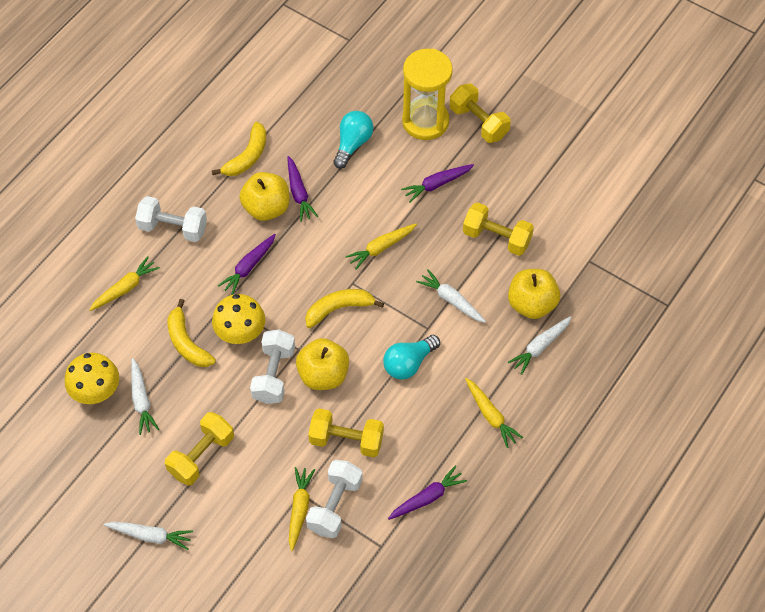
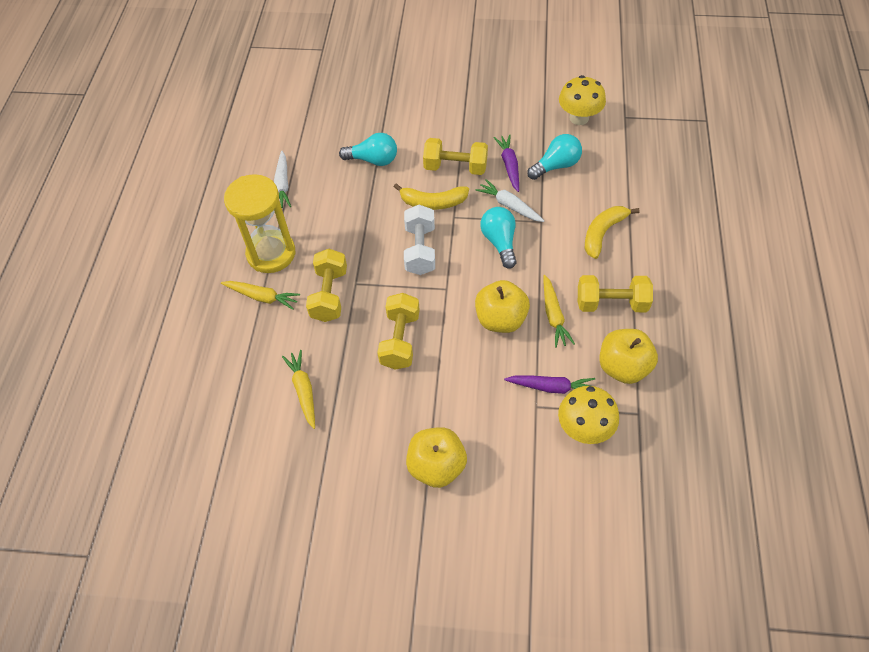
purple carrot: 4 -> 2
turquoise light bulb: 2 -> 3
white carrot: 4 -> 2
white dumbbell: 3 -> 1
yellow banana: 3 -> 2
yellow carrot: 4 -> 3

